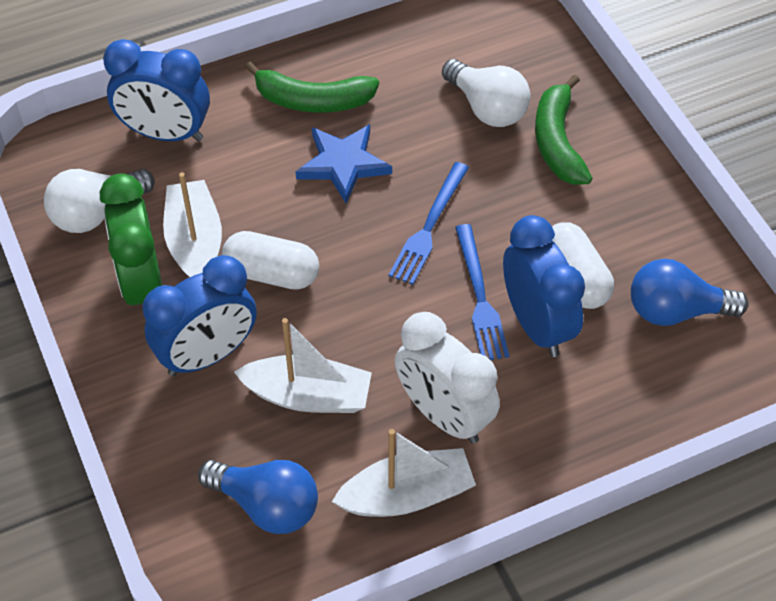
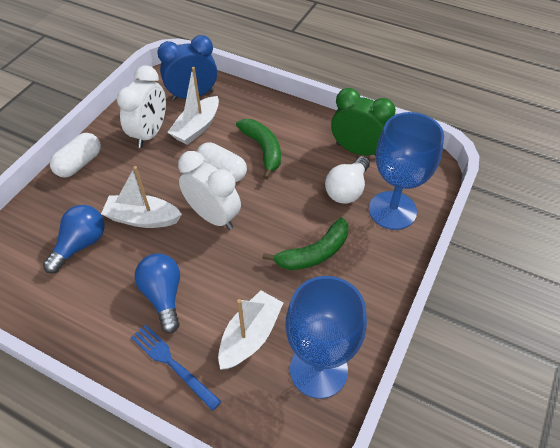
blue clock: 3 -> 1
blue fork: 2 -> 1
blue goblet: 0 -> 2
blue star: 1 -> 0
white clock: 1 -> 2
white light bulb: 2 -> 1

